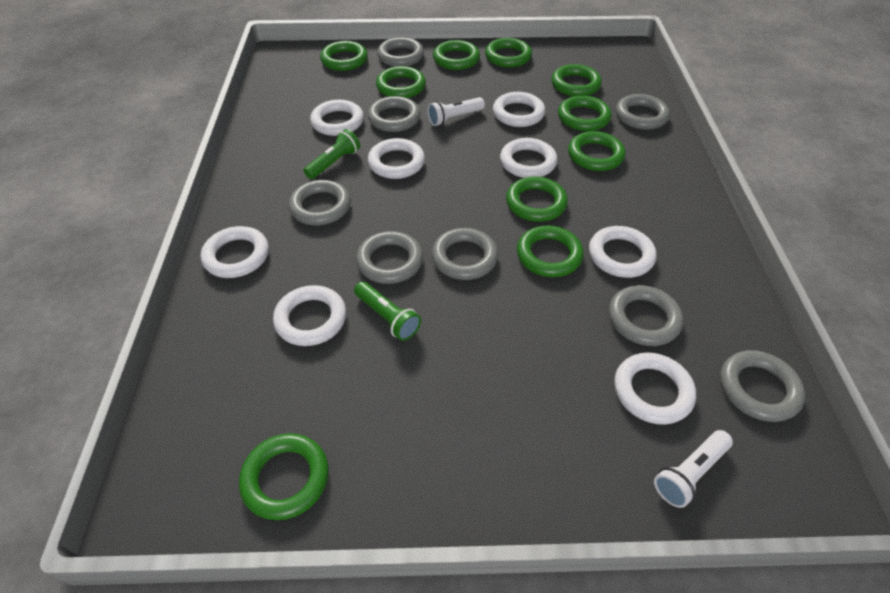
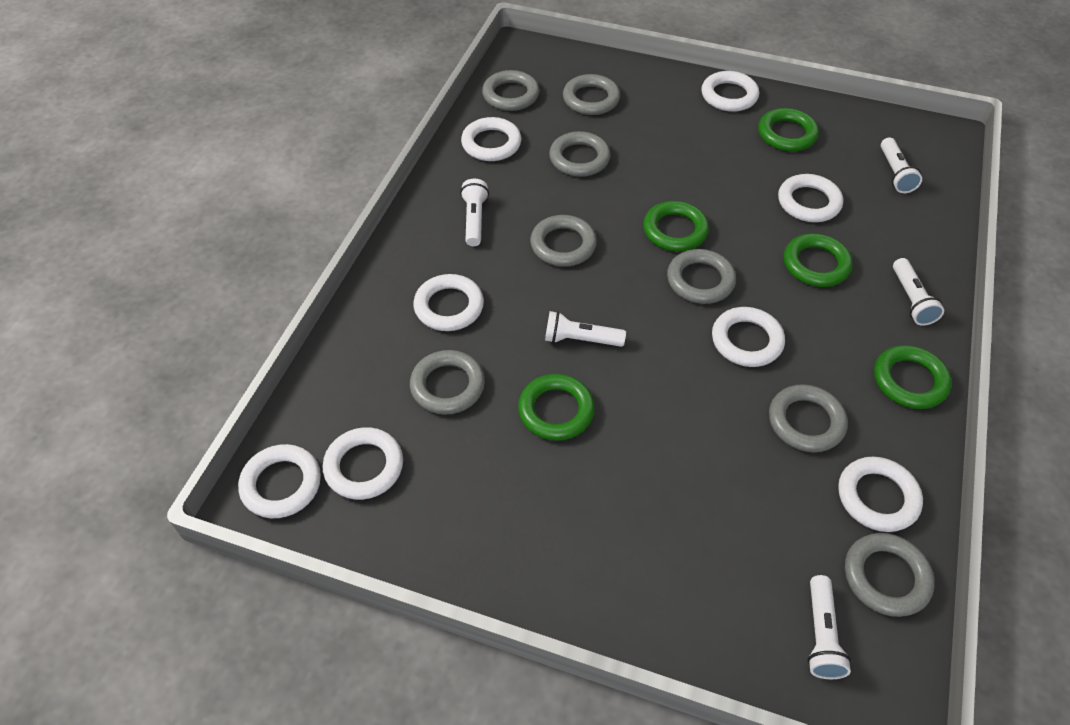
green flashlight: 2 -> 0
green ring: 10 -> 5
white flashlight: 2 -> 5

